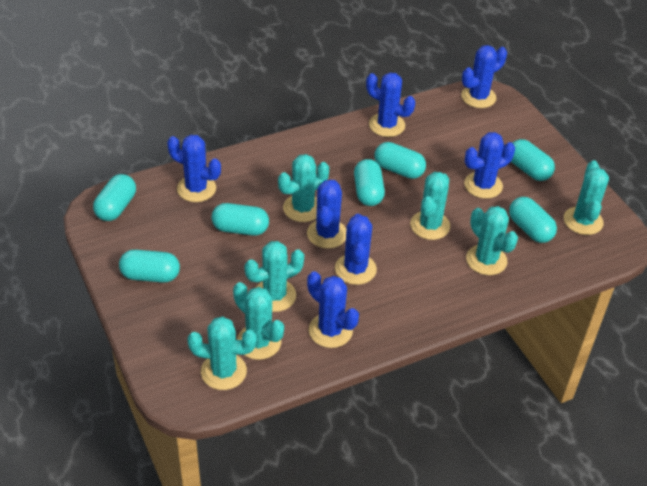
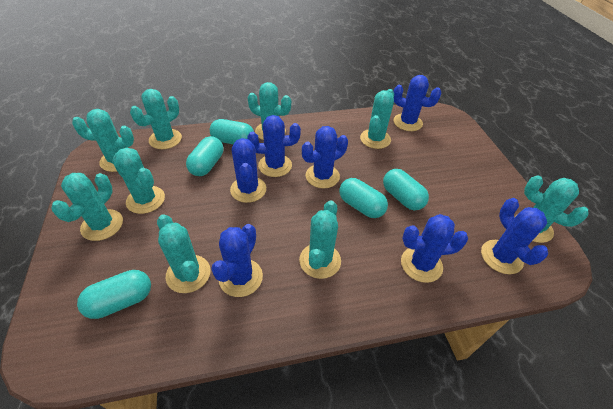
turquoise cactus: 7 -> 9
turquoise capsule: 7 -> 5

